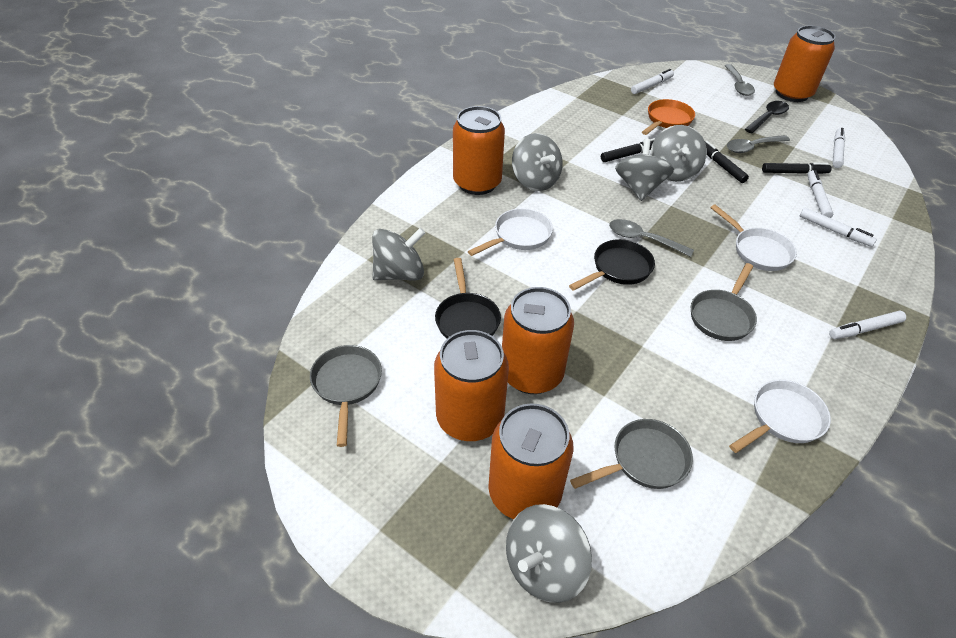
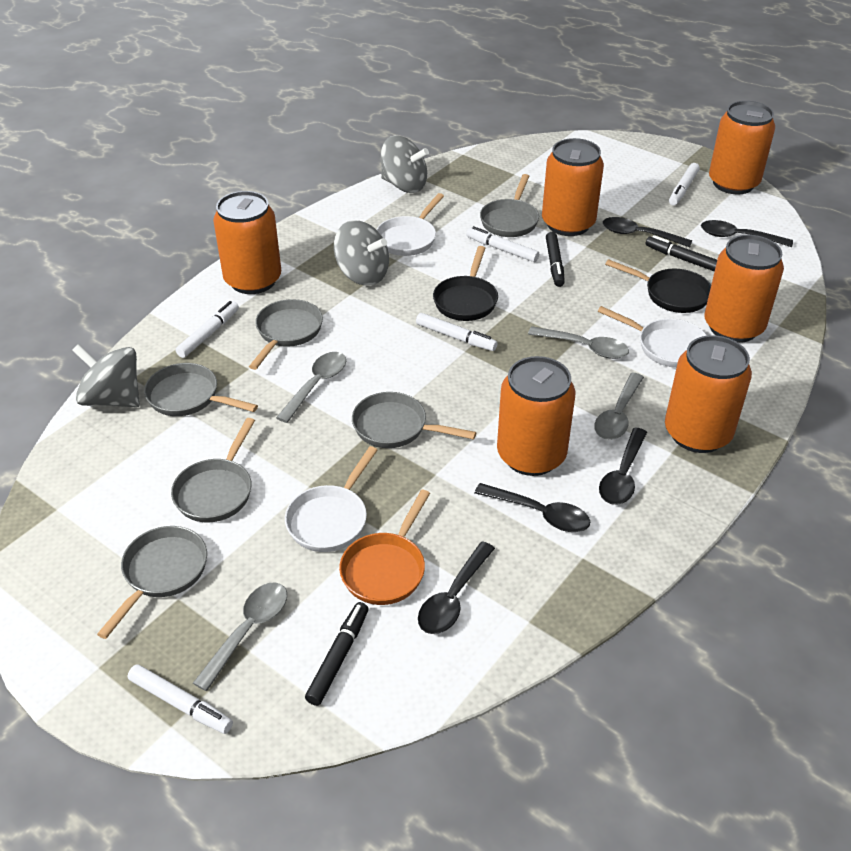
black spoon: 1 -> 5
grey pan: 3 -> 6
grey spinning top: 5 -> 3
grey spoon: 3 -> 4
orange can: 5 -> 6

